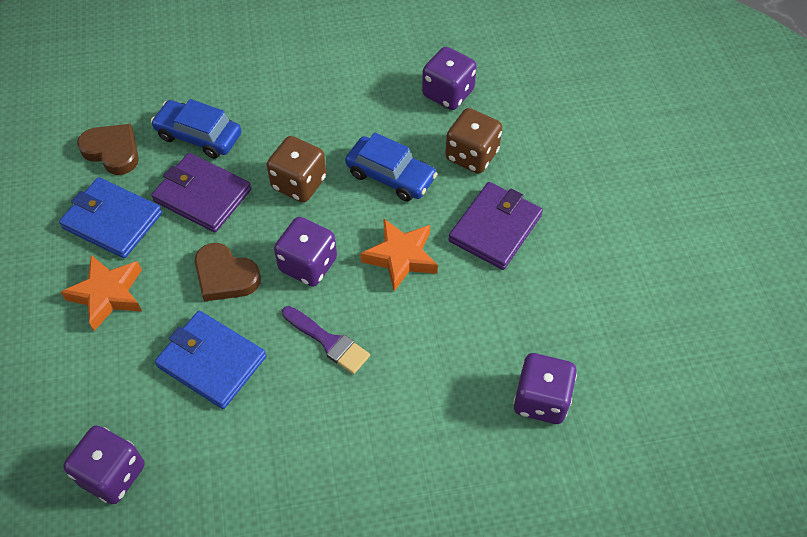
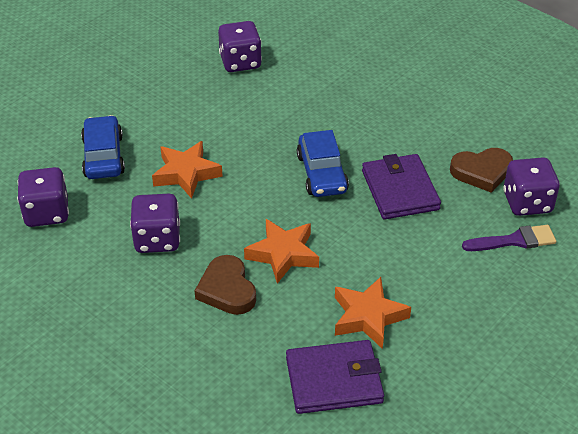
blue wallet: 2 -> 0
brown dice: 2 -> 0
orange star: 2 -> 3

